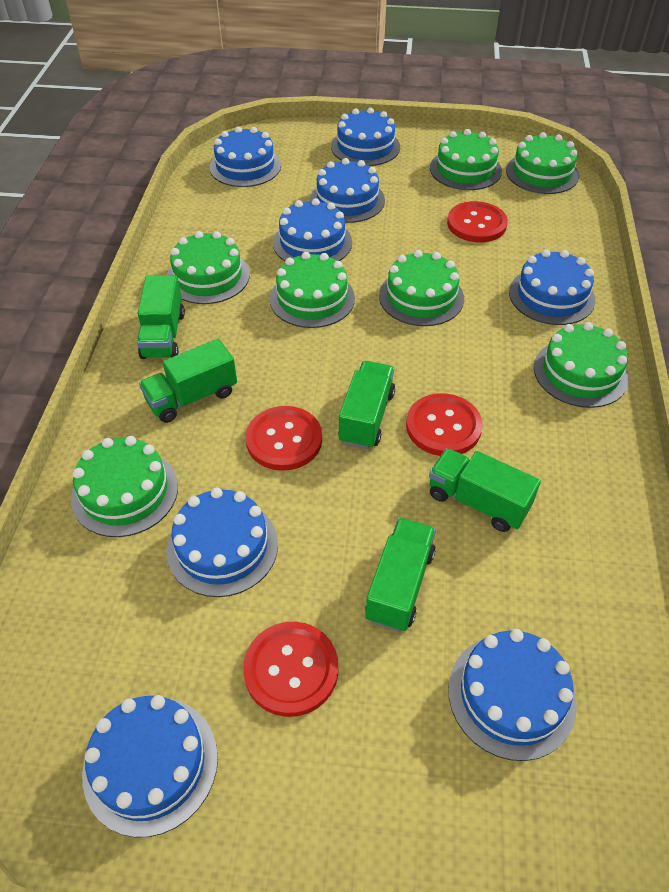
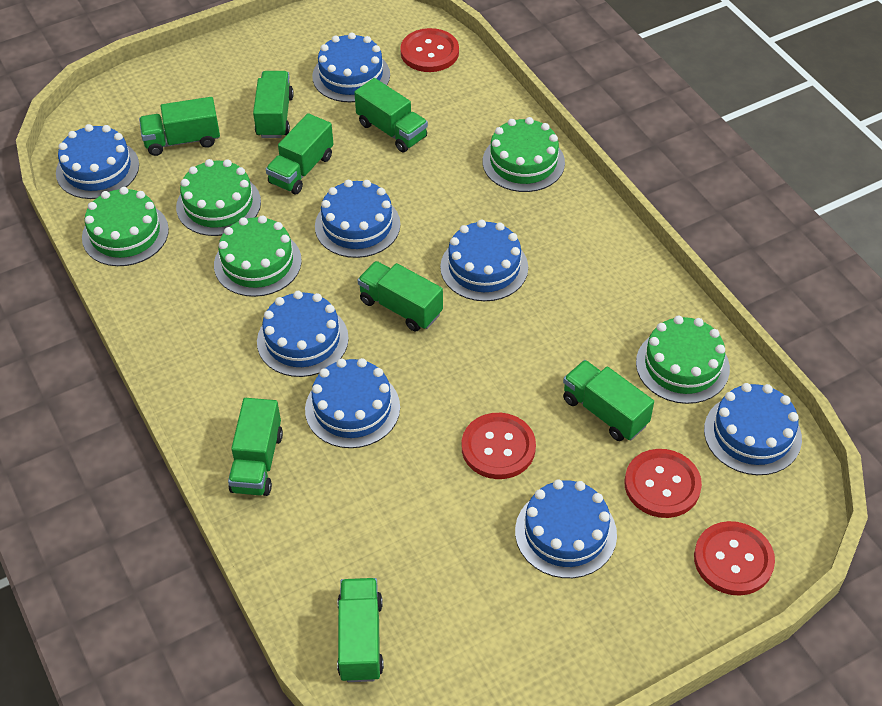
green cake: 7 -> 5
green truck: 5 -> 8

